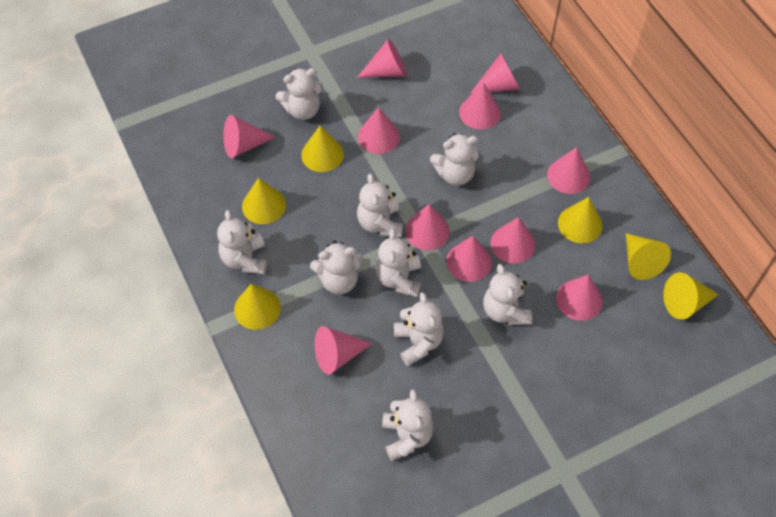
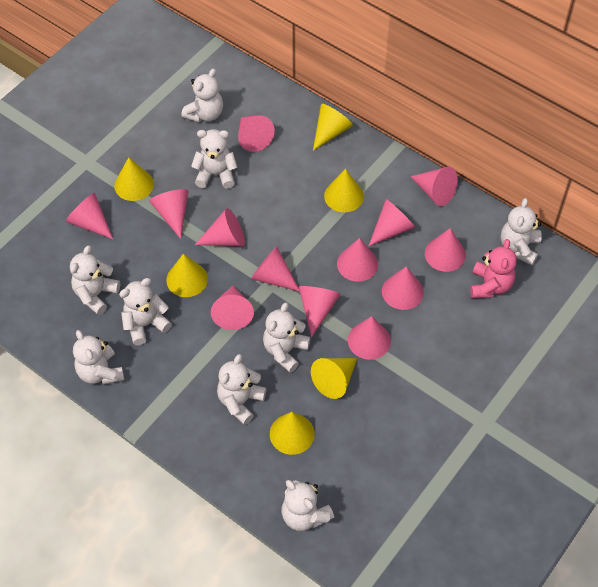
pink cone: 11 -> 13
pink teddy bear: 0 -> 1

